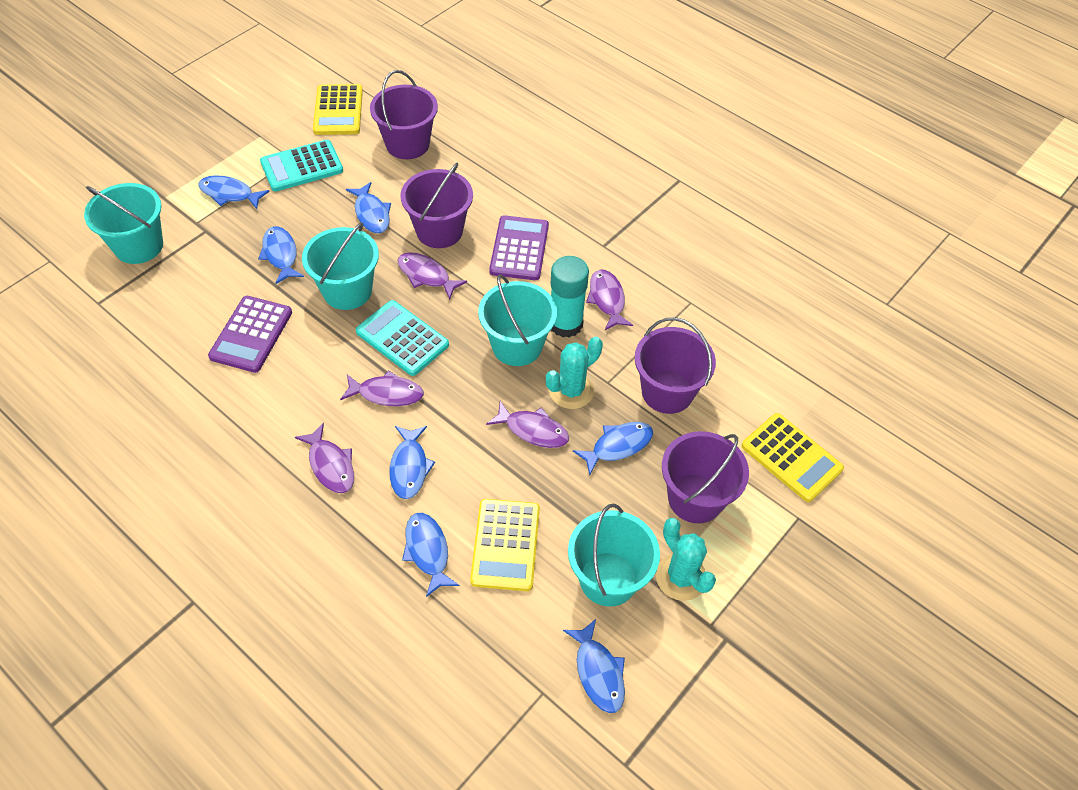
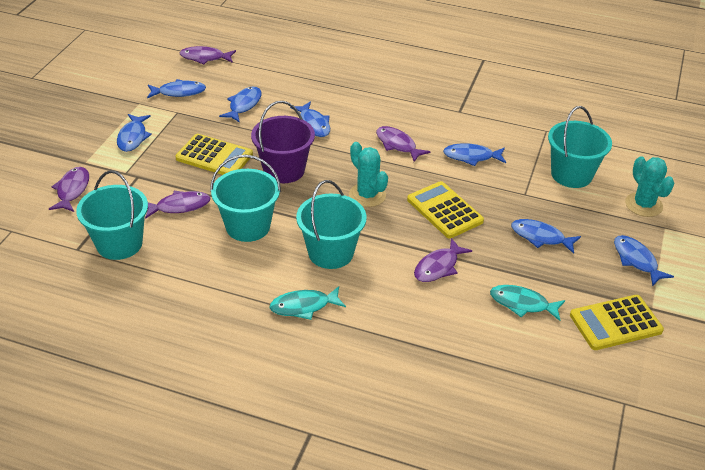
purple bucket: 4 -> 1
purple calculator: 2 -> 0
turquoise calculator: 2 -> 0
turquoise fish: 0 -> 2
turquoise glue stick: 1 -> 0

